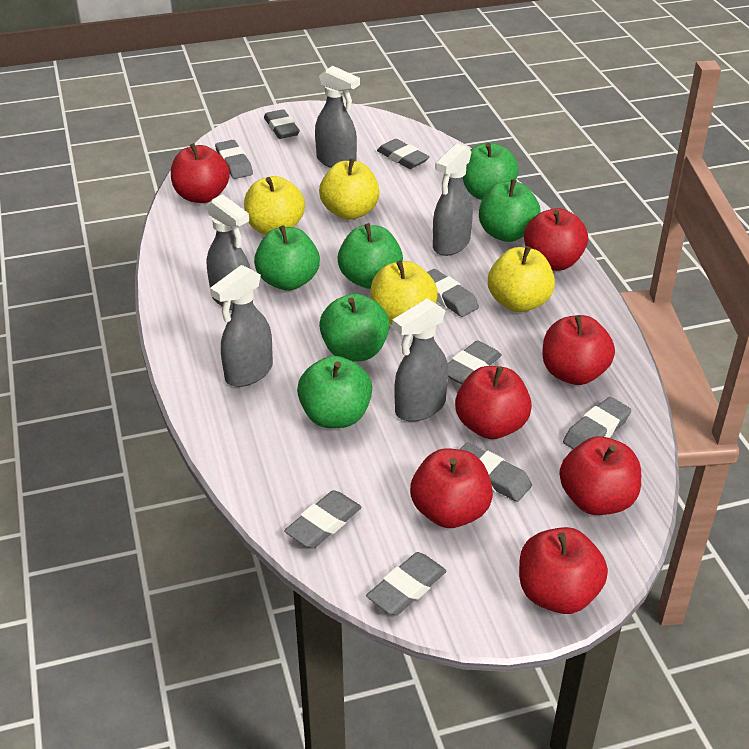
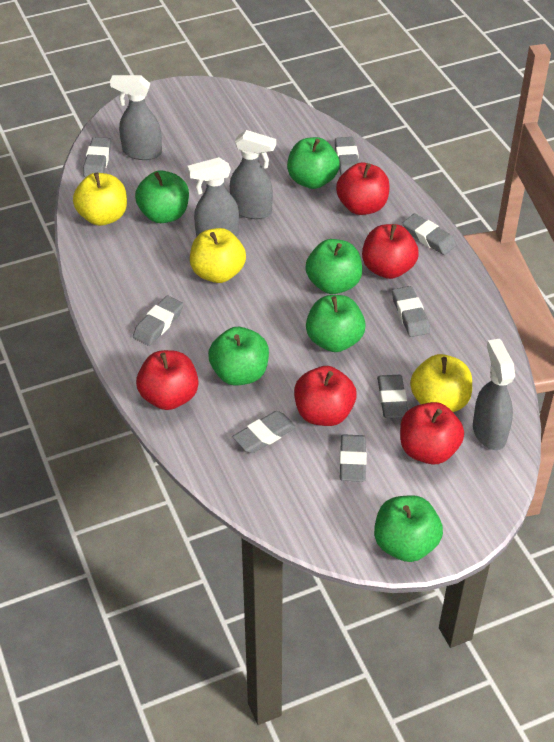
grey eraser: 9 -> 8
grey spray bottle: 5 -> 4
red apple: 7 -> 5
yellow apple: 4 -> 3

